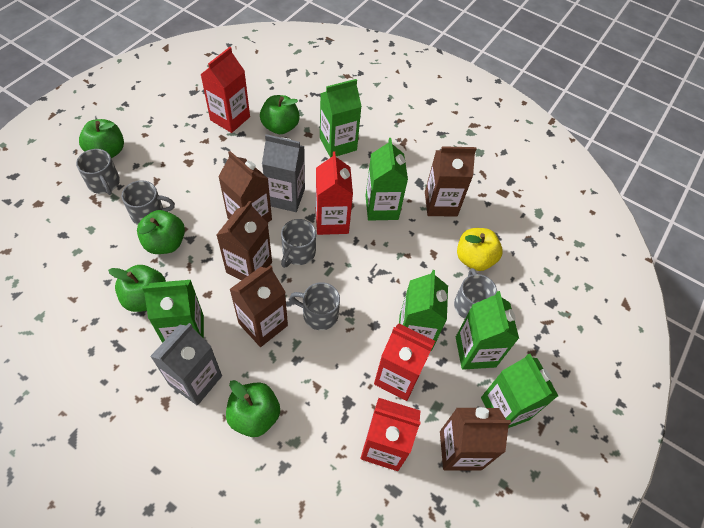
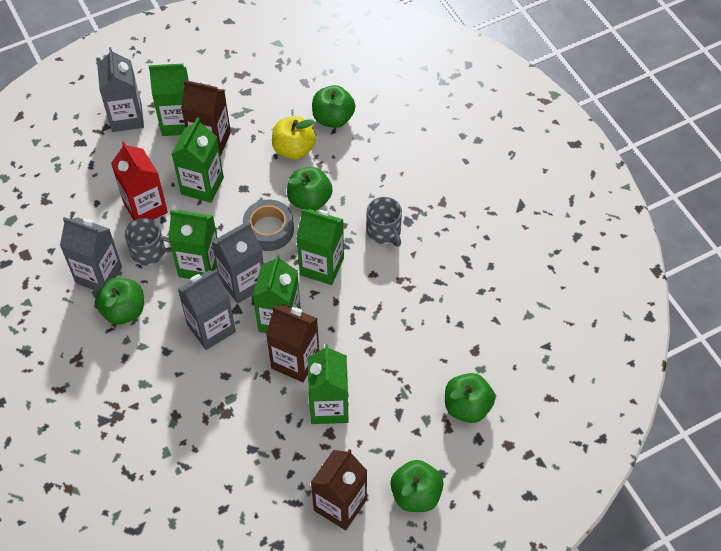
brown carton: 5 -> 3
grey carton: 2 -> 4
grey mug: 5 -> 2
grey tape: 0 -> 1
red carton: 4 -> 1

